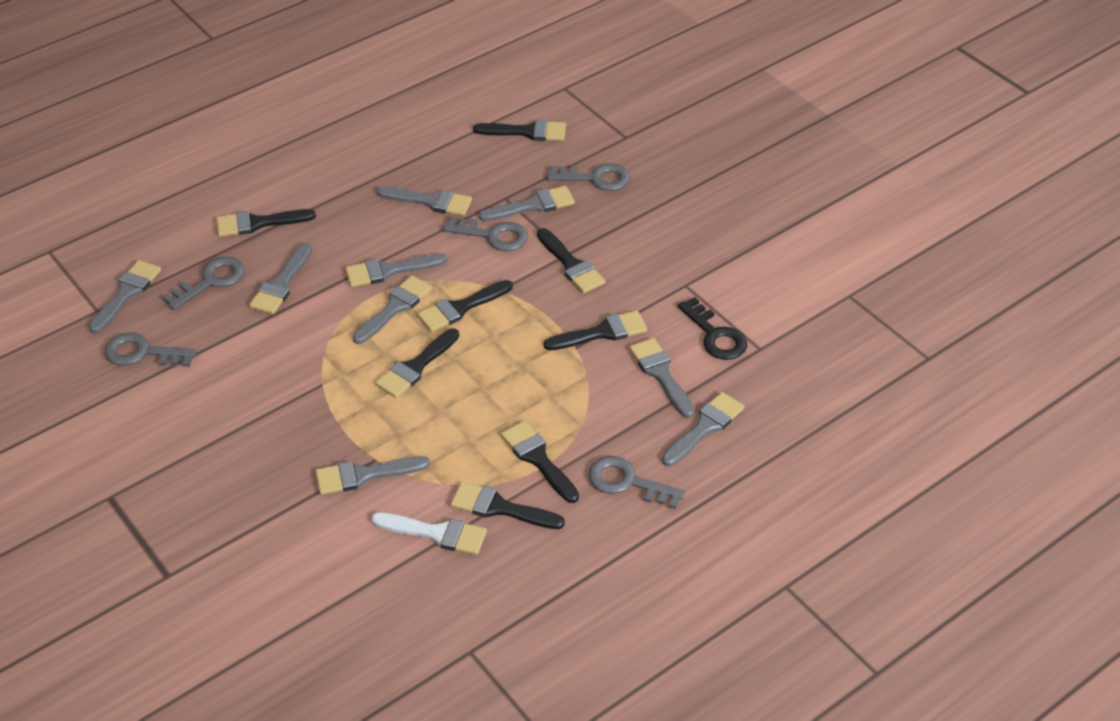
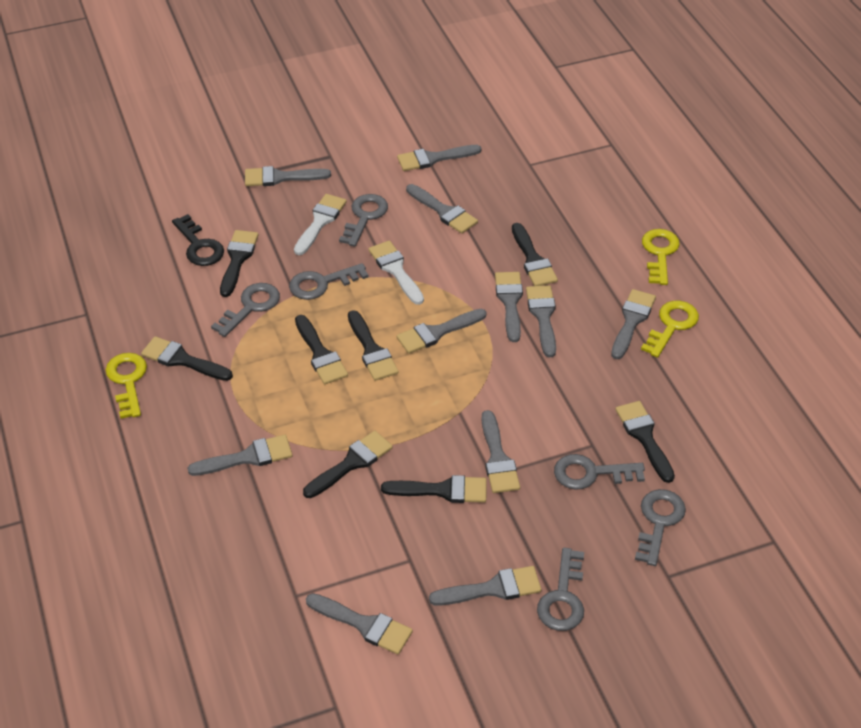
grey brush: 9 -> 11
grey key: 5 -> 6
white brush: 1 -> 2
yellow key: 0 -> 3

